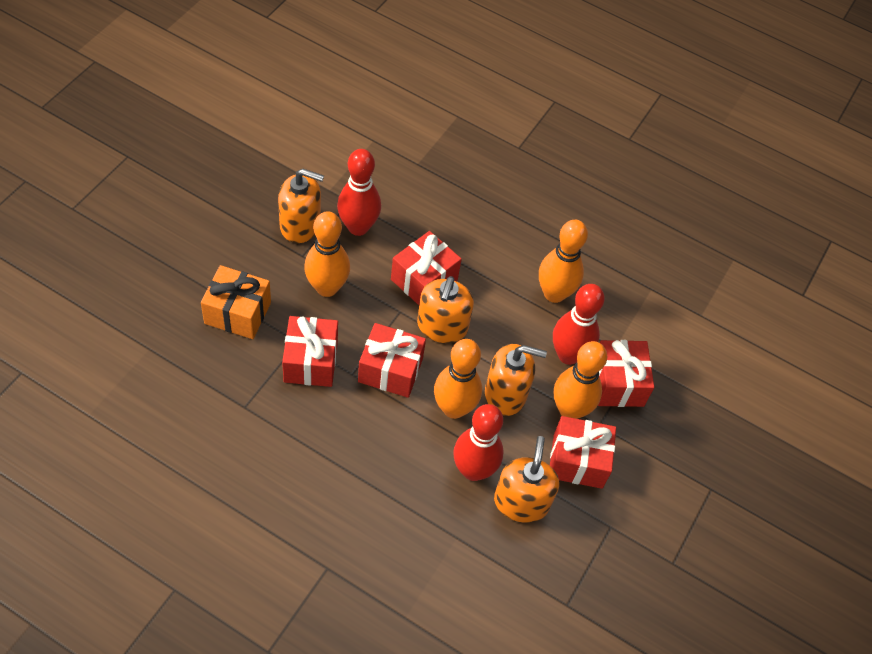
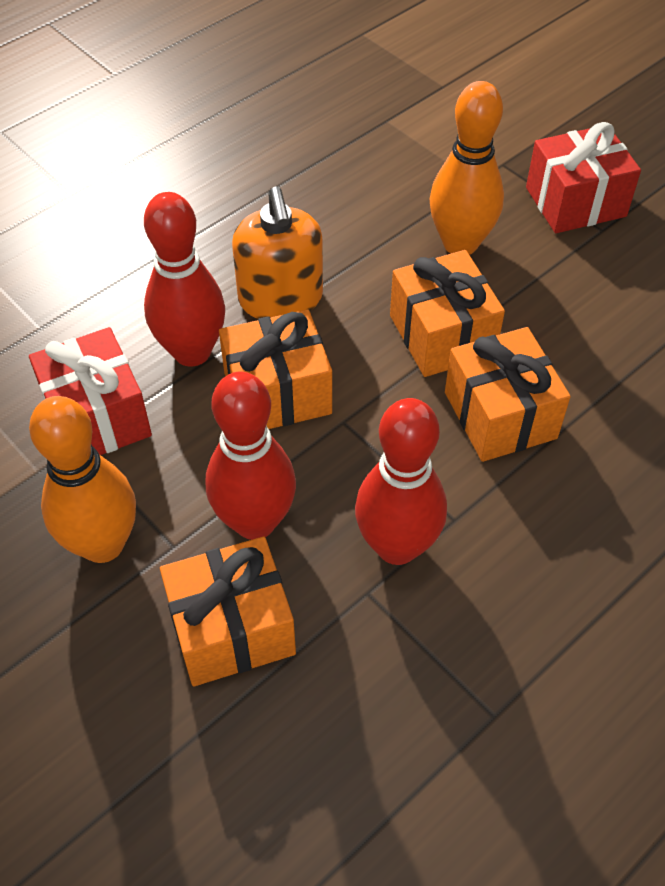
orange bowling pin: 4 -> 2
orange gift: 1 -> 4
orange soap dispenser: 4 -> 1
red gift: 5 -> 2

